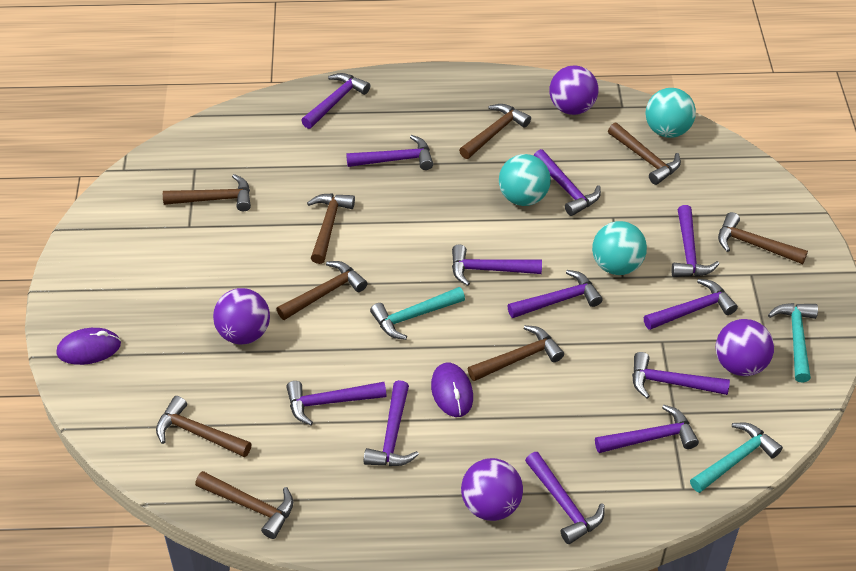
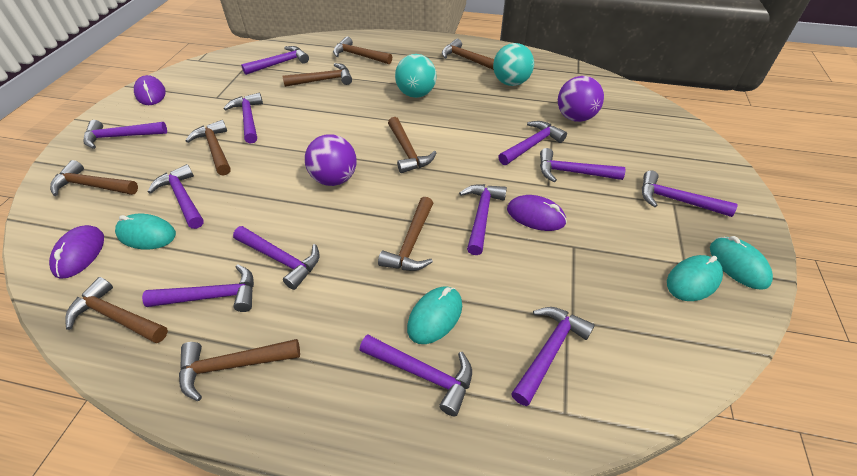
purple ball: 4 -> 2
purple mouse: 2 -> 3
turquoise ball: 3 -> 2
turquoise hammer: 3 -> 0
turquoise mouse: 0 -> 4

